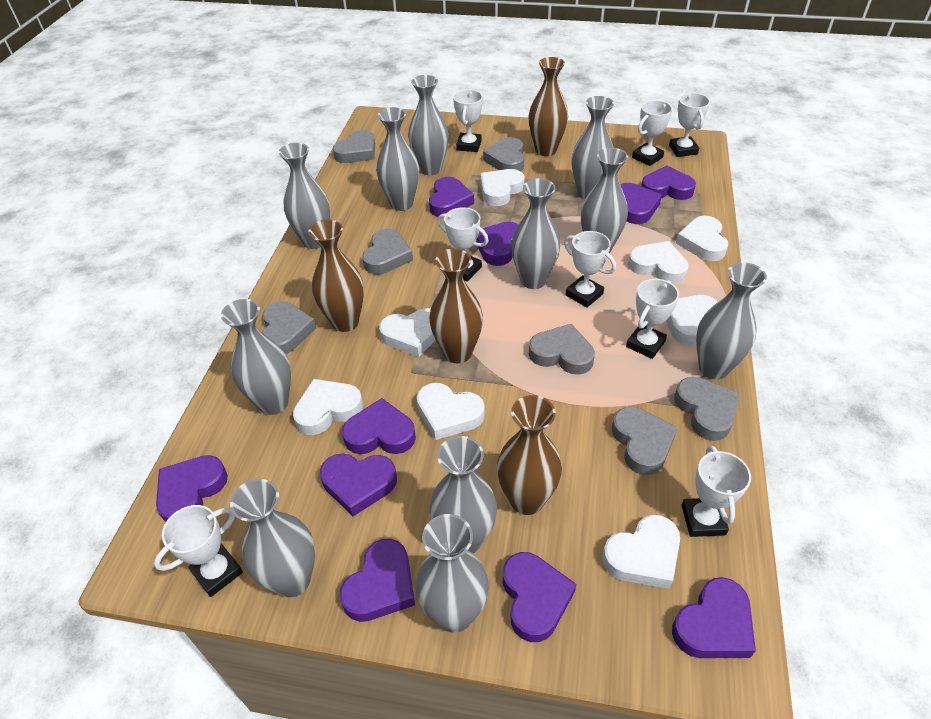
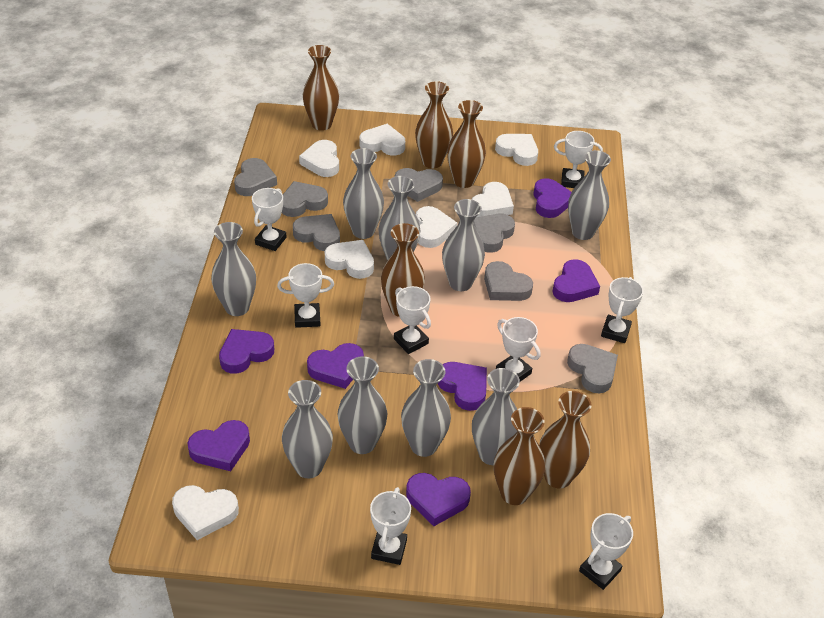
brown vase: 4 -> 6
grey vase: 11 -> 9
purple heart: 10 -> 7
white heart: 8 -> 7

